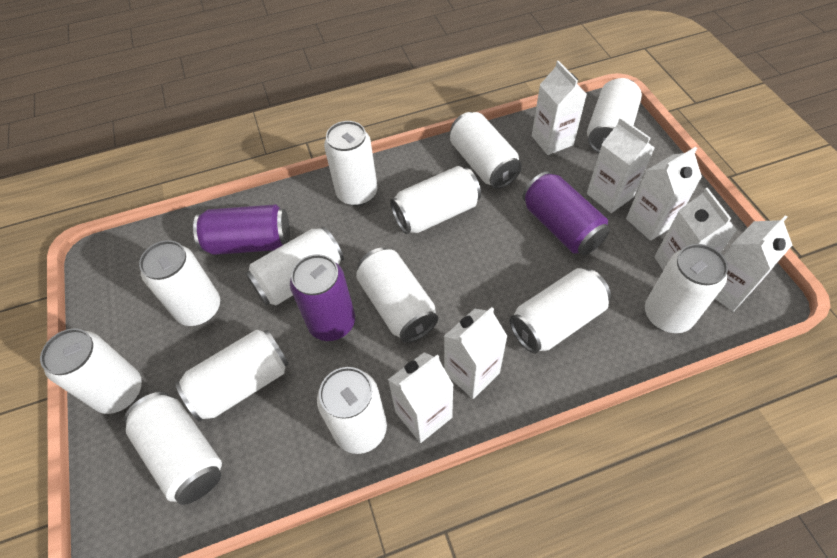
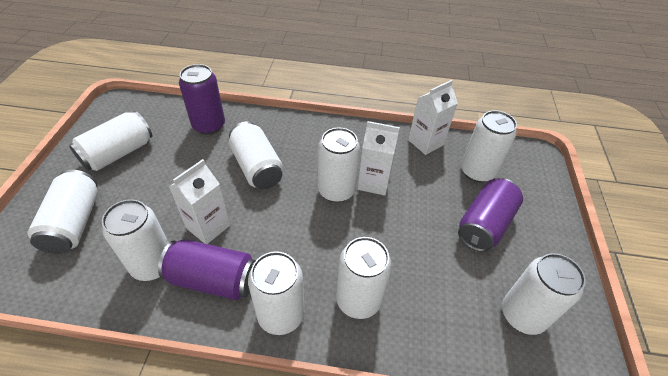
white can: 13 -> 9
white carton: 7 -> 3

